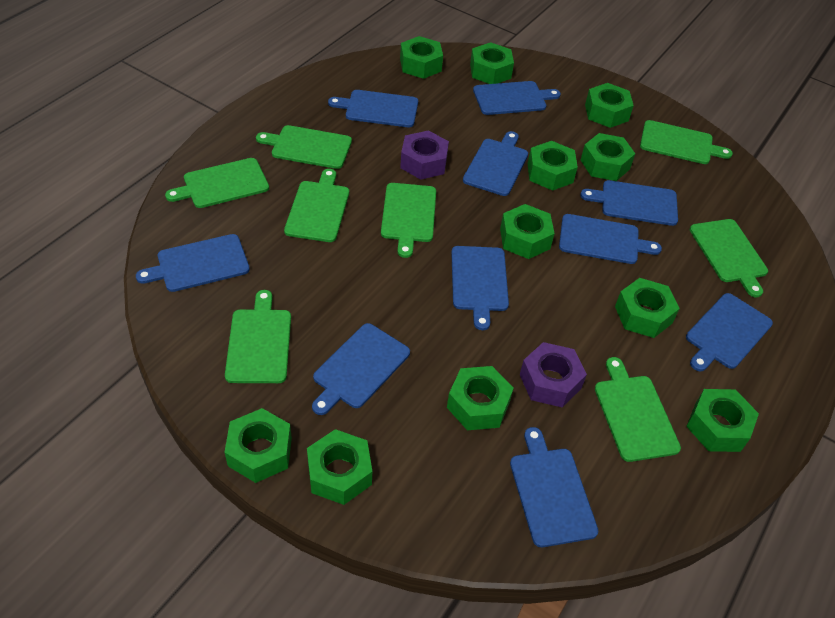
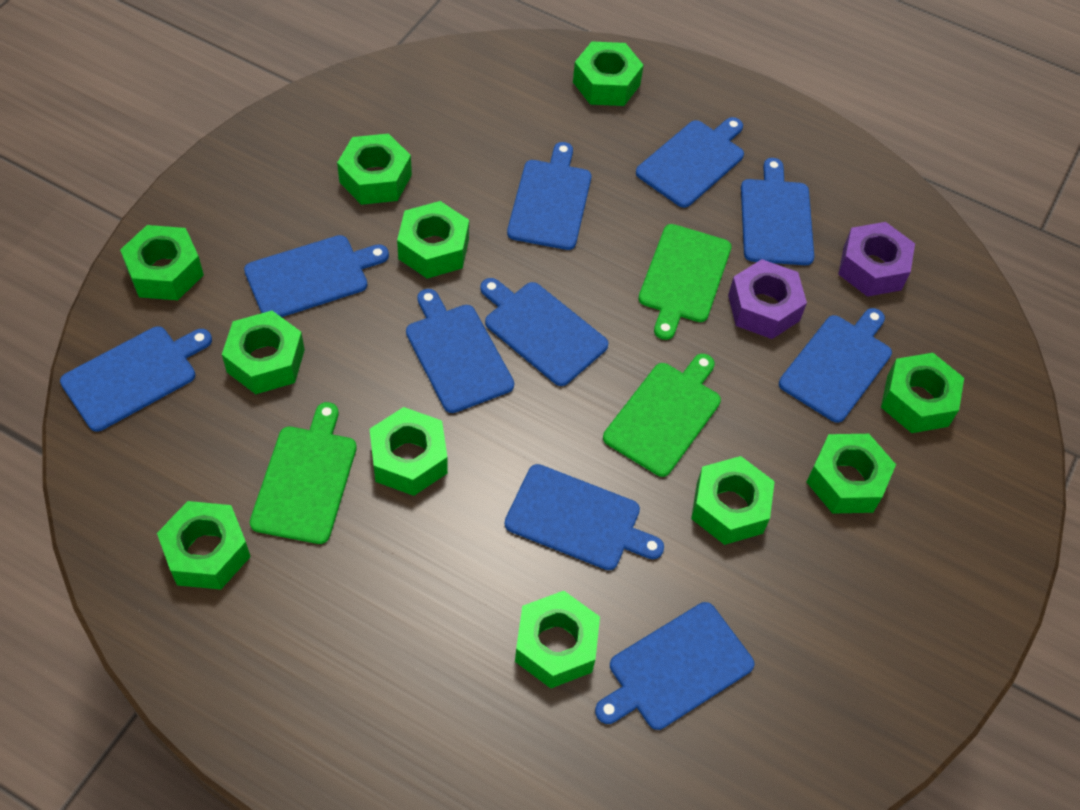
green cutting board: 8 -> 3

